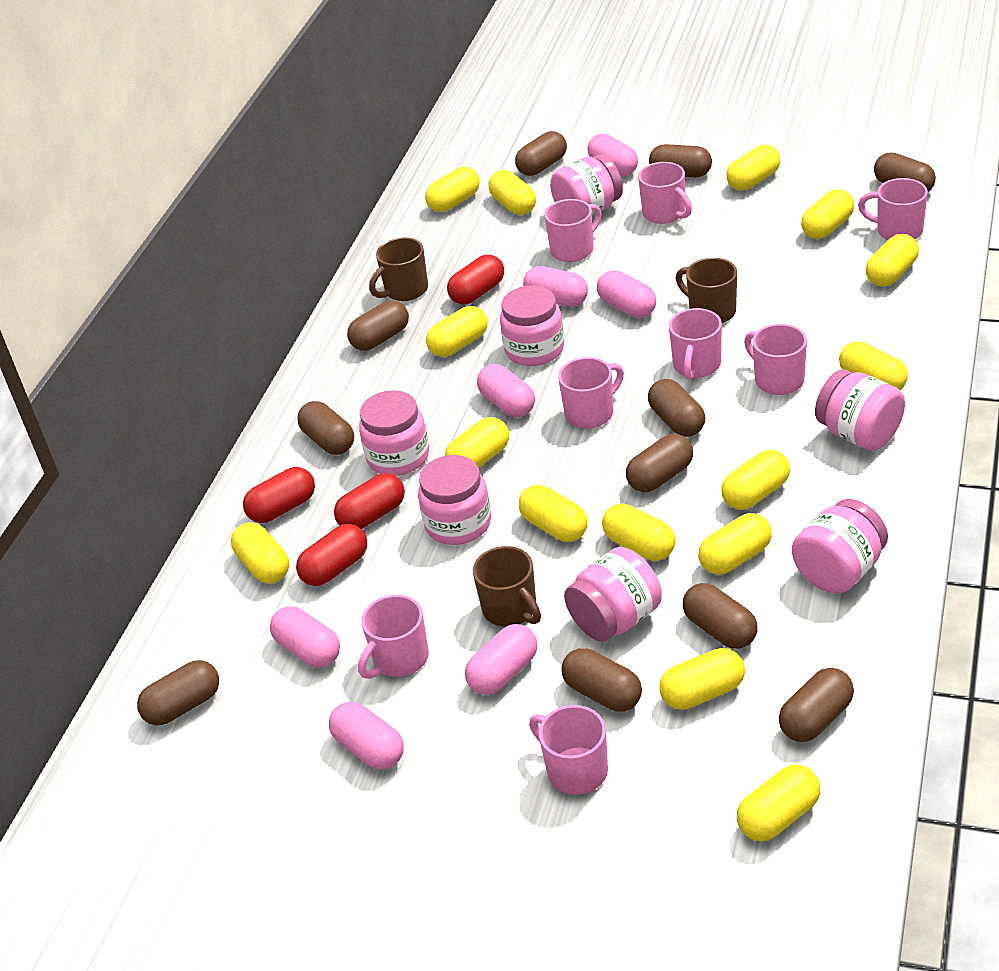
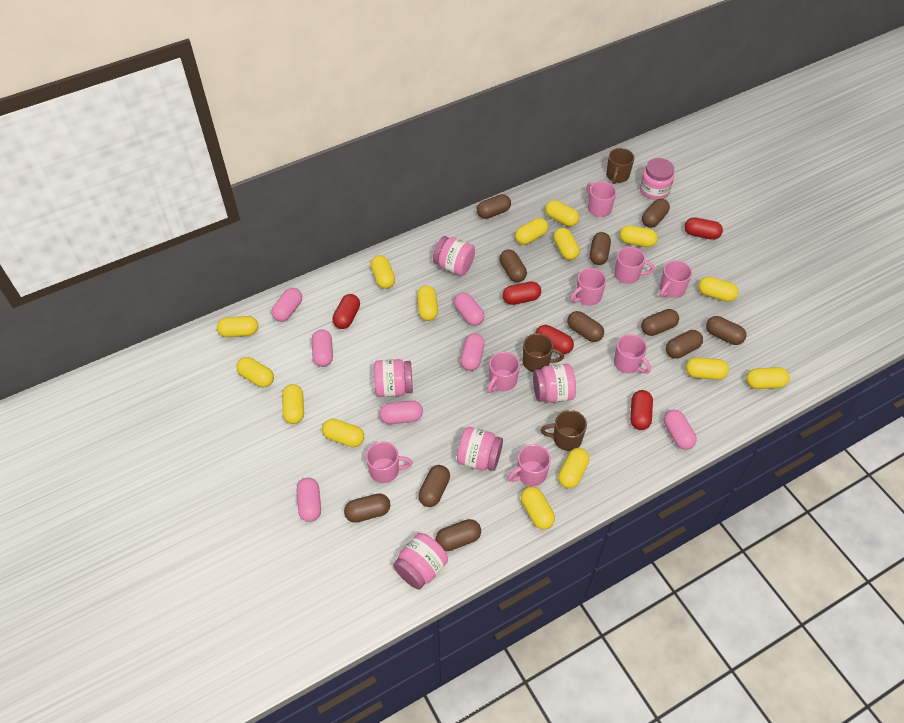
pink jar: 7 -> 6
red capsule: 4 -> 5

